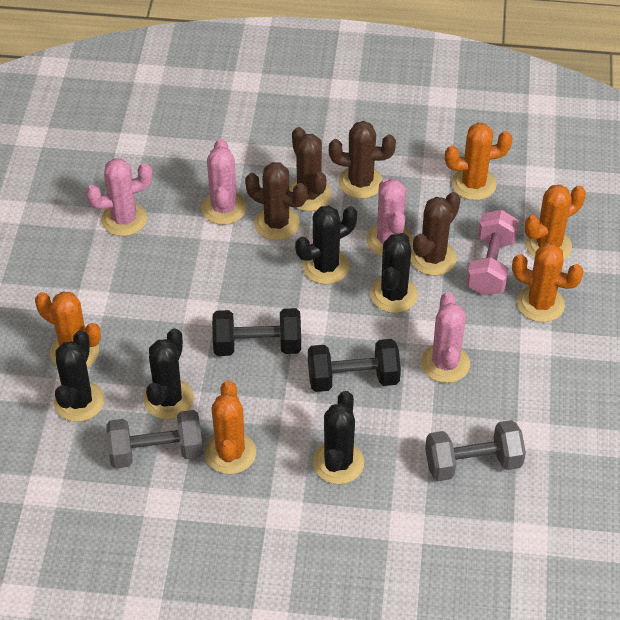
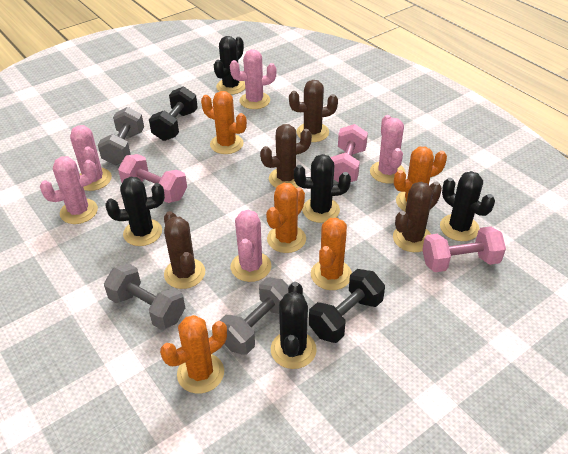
grey dumbbell: 2 -> 3
pink cactus: 4 -> 5
pink dumbbell: 1 -> 3

